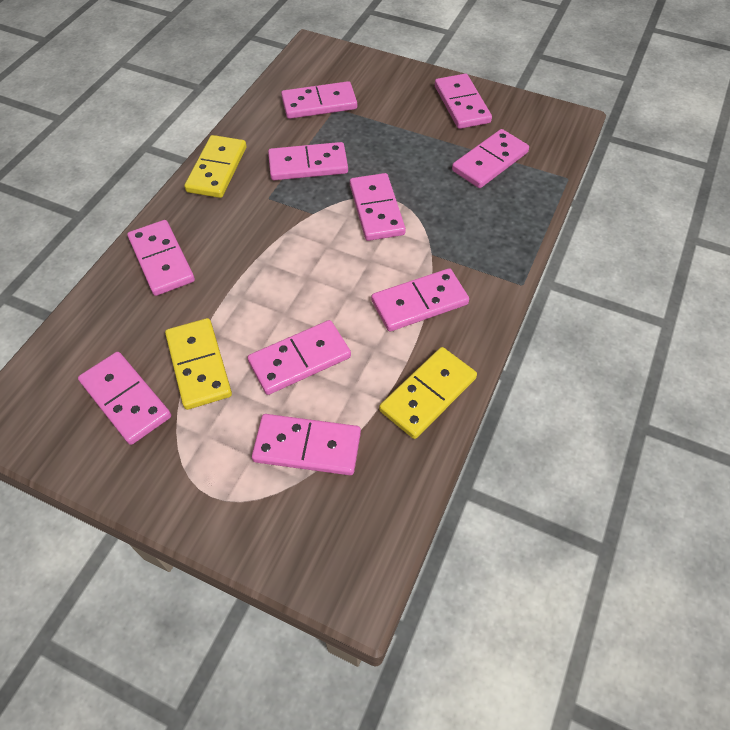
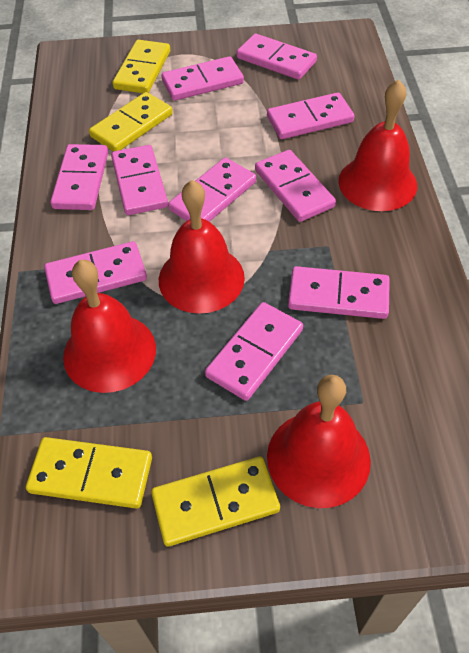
red bell: 0 -> 4
yellow domino: 3 -> 4

